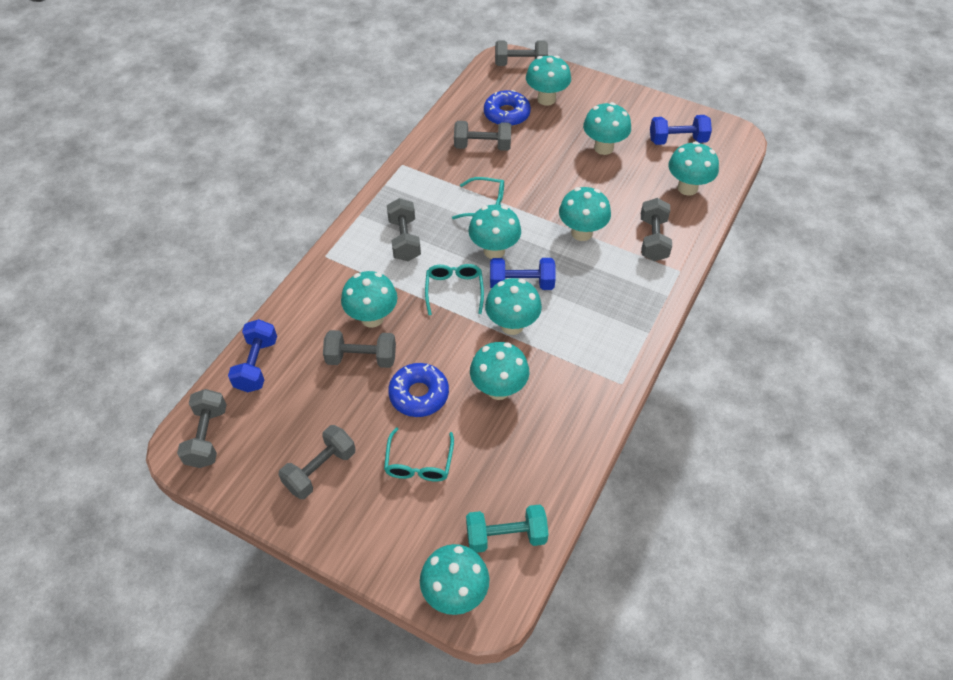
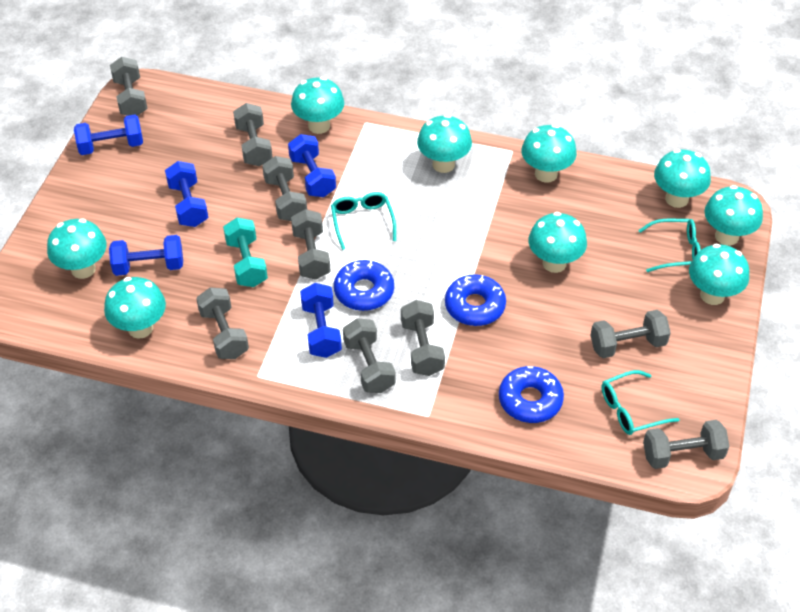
blue donut: 2 -> 3
blue dumbbell: 3 -> 5
grey dumbbell: 7 -> 9

